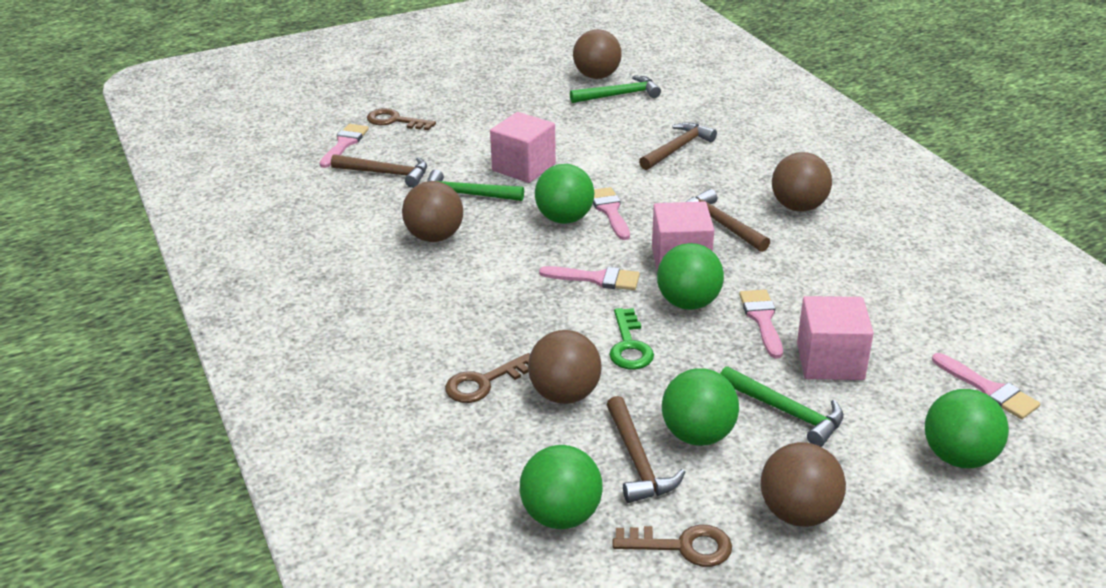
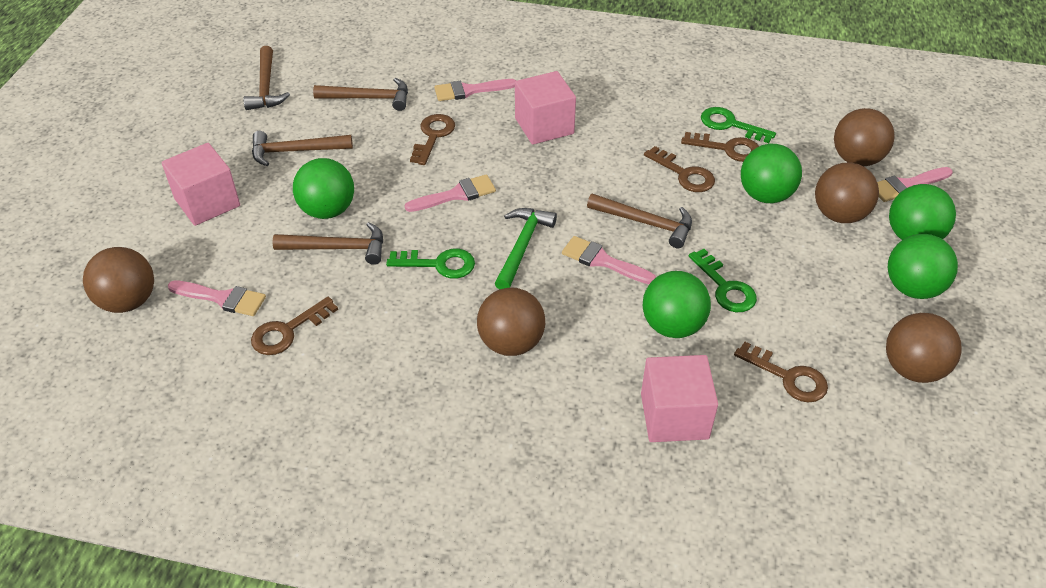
brown hammer: 4 -> 5
brown key: 3 -> 5
green hammer: 3 -> 1
green key: 1 -> 3

